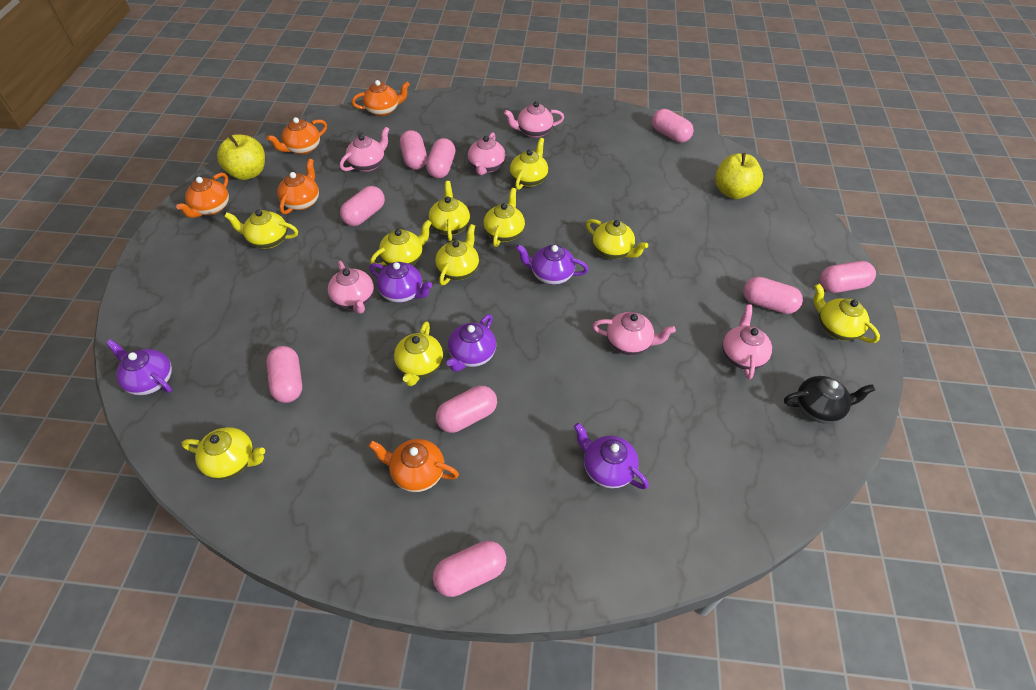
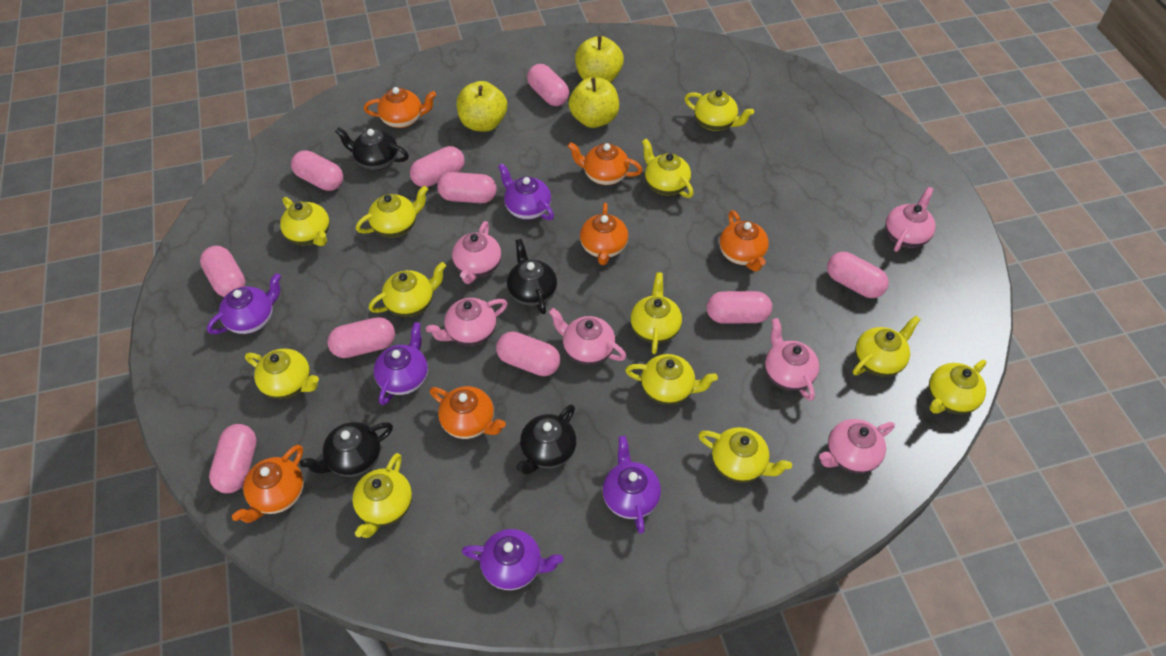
black teapot: 1 -> 4
orange teapot: 5 -> 6
pink capsule: 9 -> 10
yellow apple: 2 -> 3
yellow teapot: 10 -> 12

